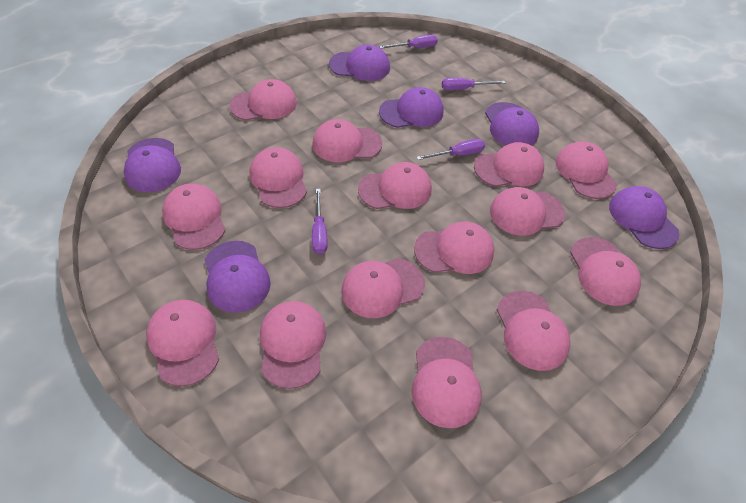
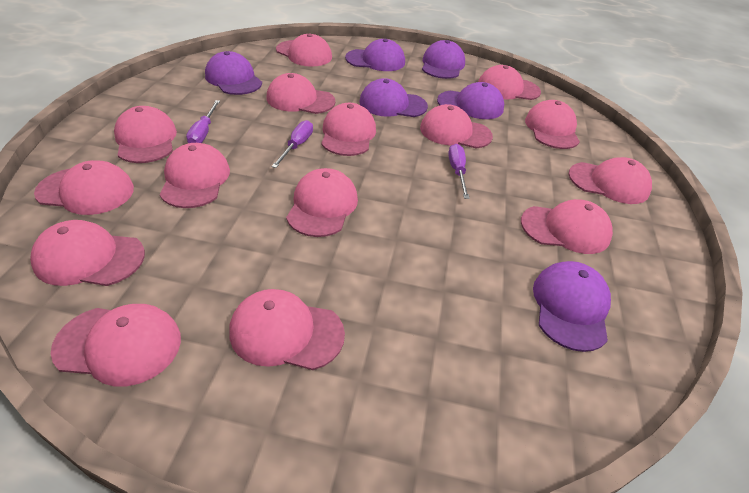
purple screwdriver: 4 -> 3

